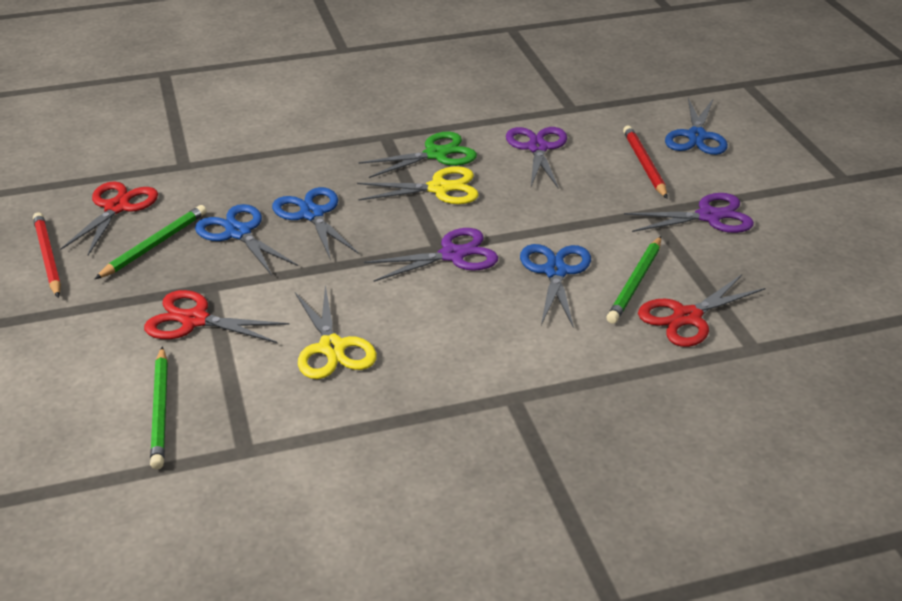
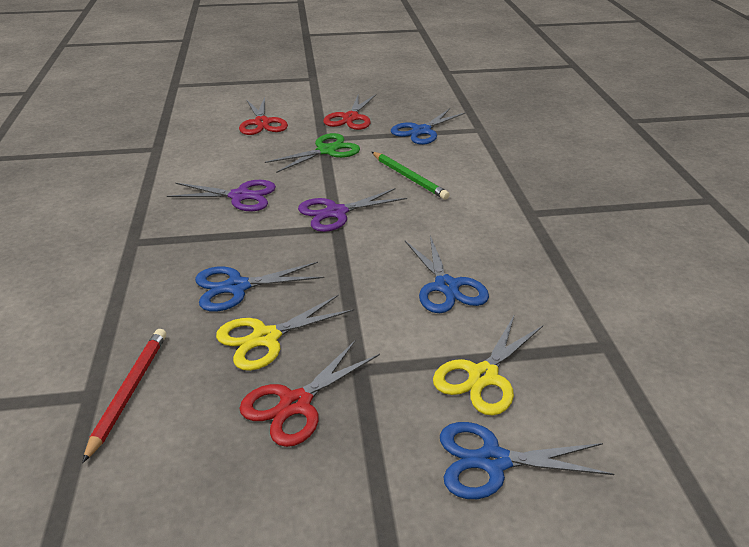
green pencil: 3 -> 1
purple scissors: 3 -> 2
red pencil: 2 -> 1

